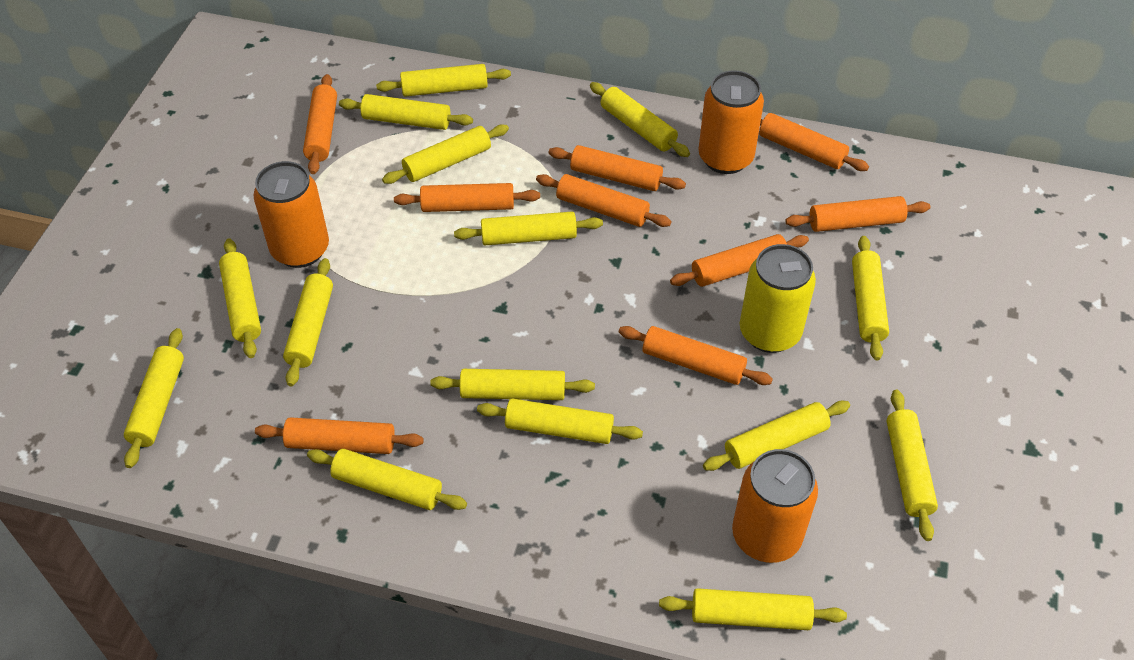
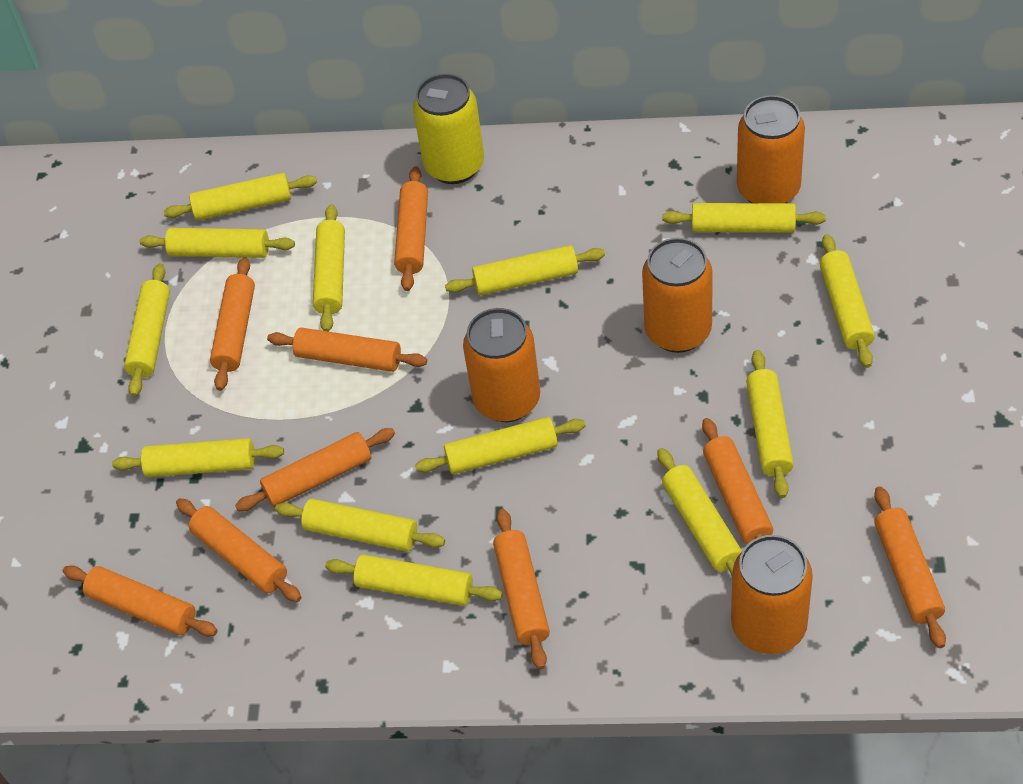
orange can: 3 -> 4
yellow rolling pin: 15 -> 13

